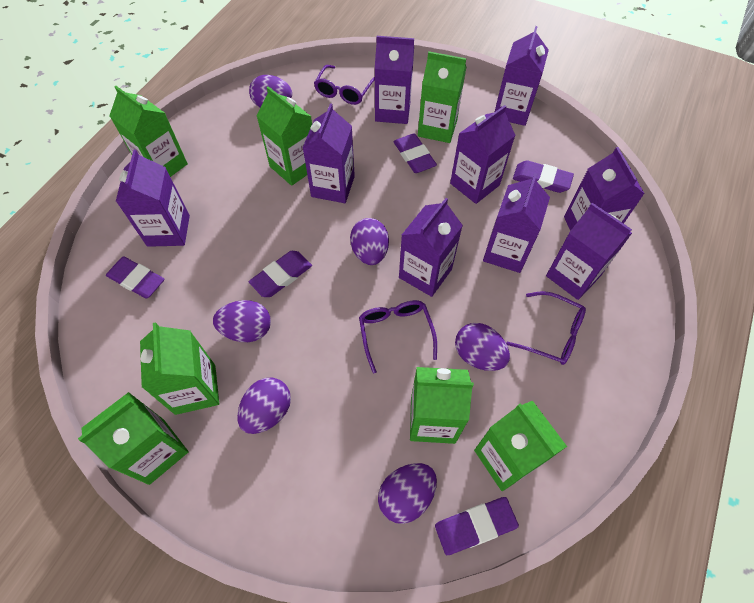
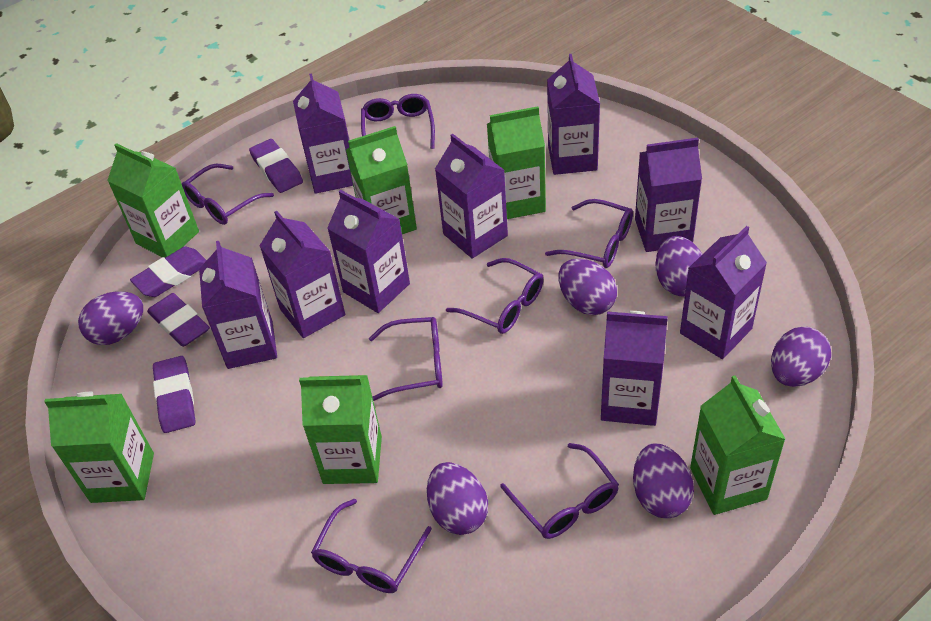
green carton: 7 -> 6
purple eraser: 5 -> 4
purple glasses: 3 -> 7

